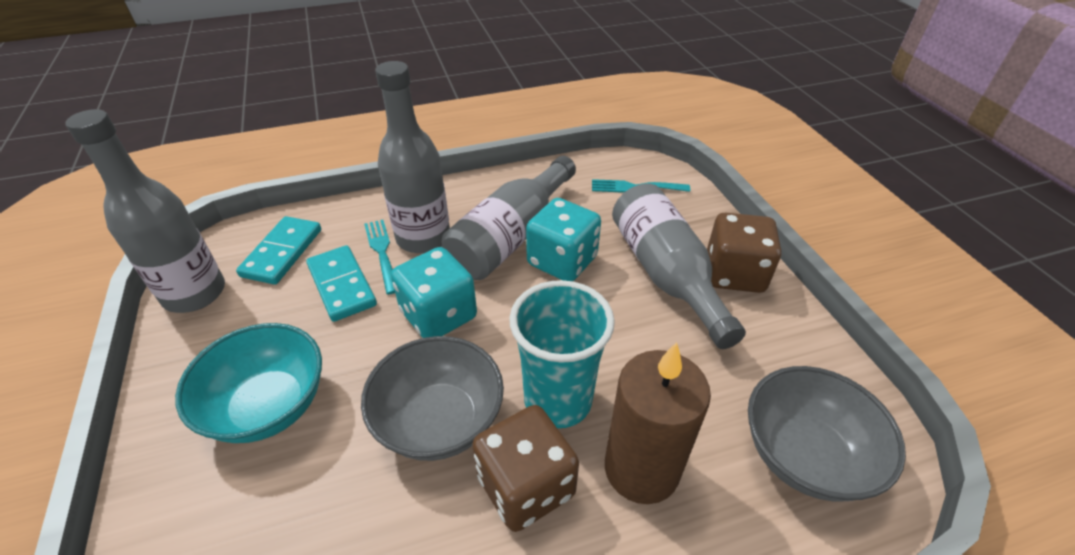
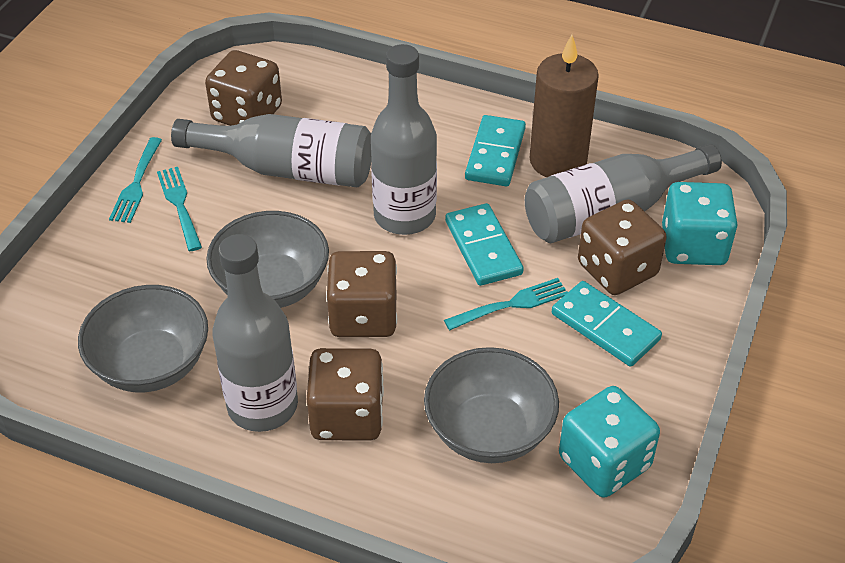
brown dice: 2 -> 4
grey bowl: 2 -> 3
turquoise bowl: 1 -> 0
turquoise cup: 1 -> 0
turquoise domino: 2 -> 3
turquoise fork: 2 -> 3

